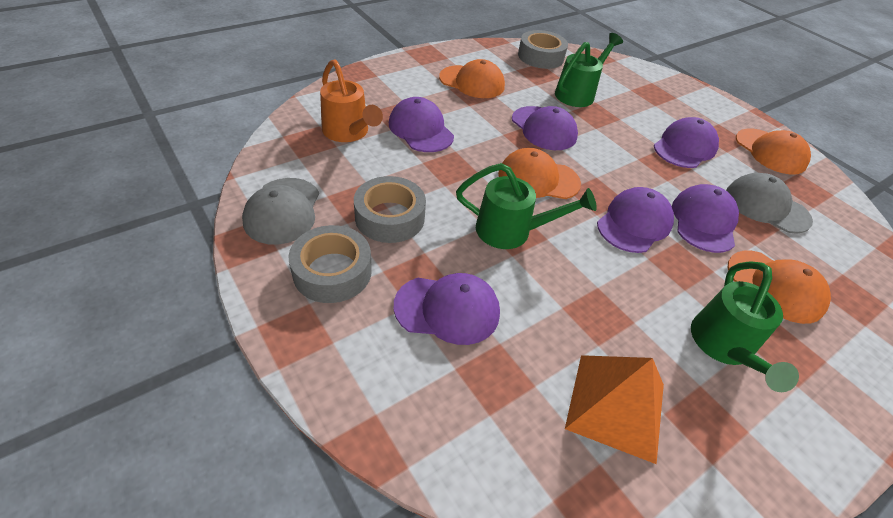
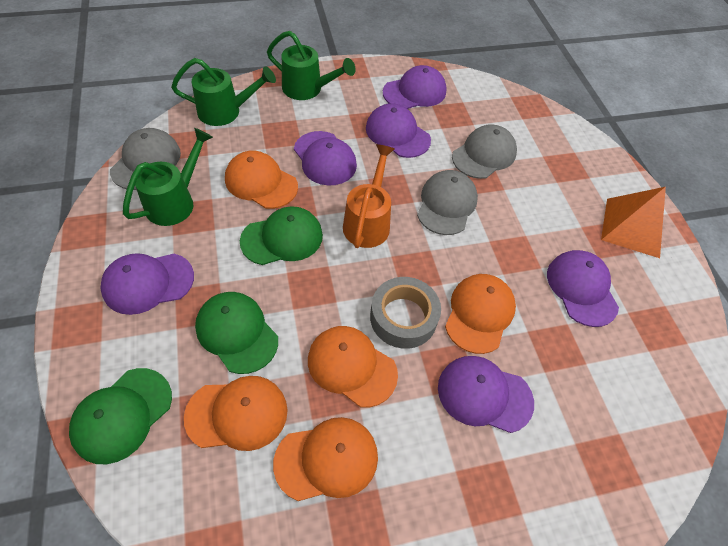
green cap: 0 -> 3
grey cap: 2 -> 3
grey tape: 3 -> 1
orange cap: 4 -> 5

